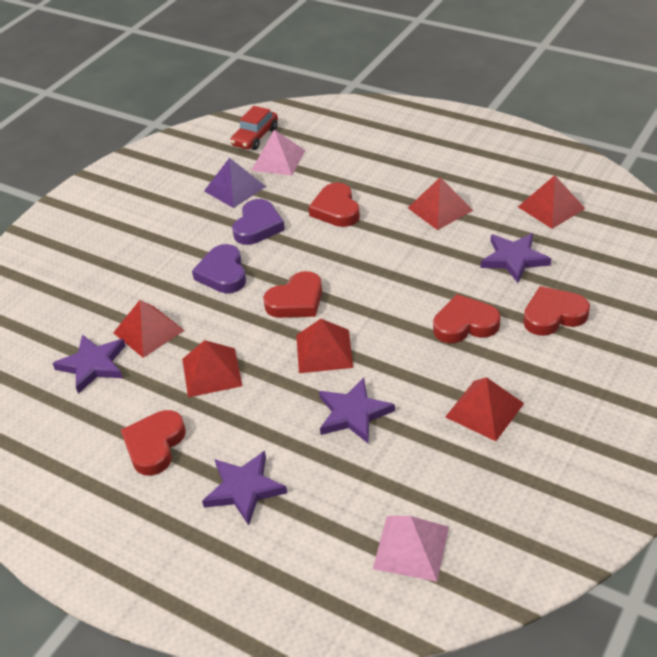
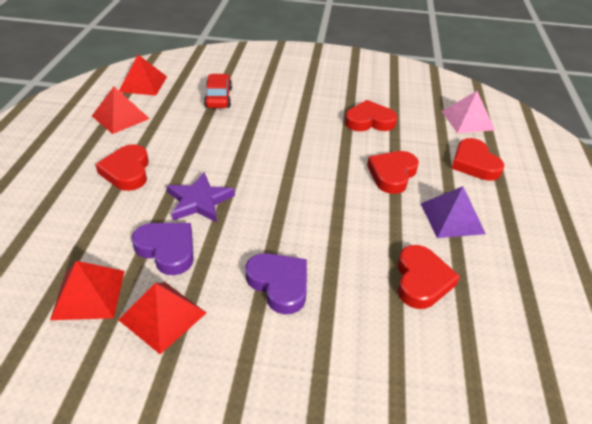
pink pyramid: 2 -> 1
purple star: 4 -> 1
red pyramid: 6 -> 4

